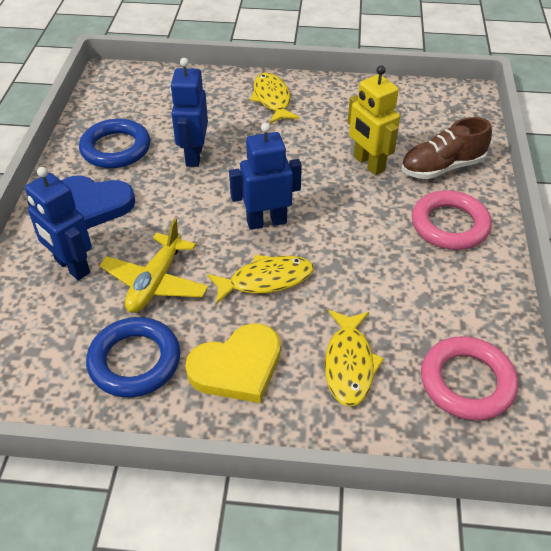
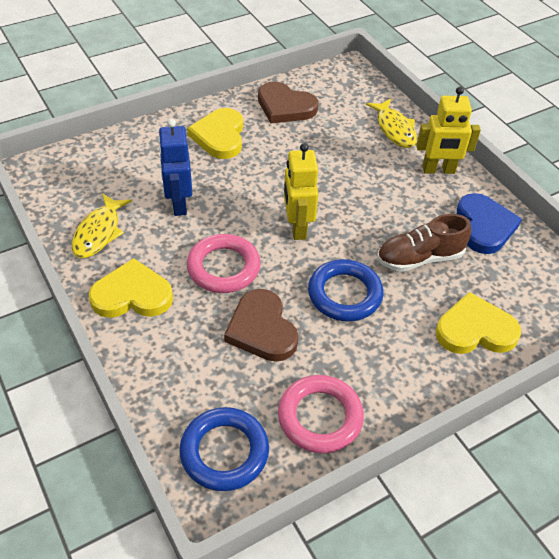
blue robot: 3 -> 1
brown heart: 0 -> 2
yellow fish: 3 -> 2
yellow heart: 1 -> 3
yellow plane: 1 -> 0
yellow robot: 1 -> 2

